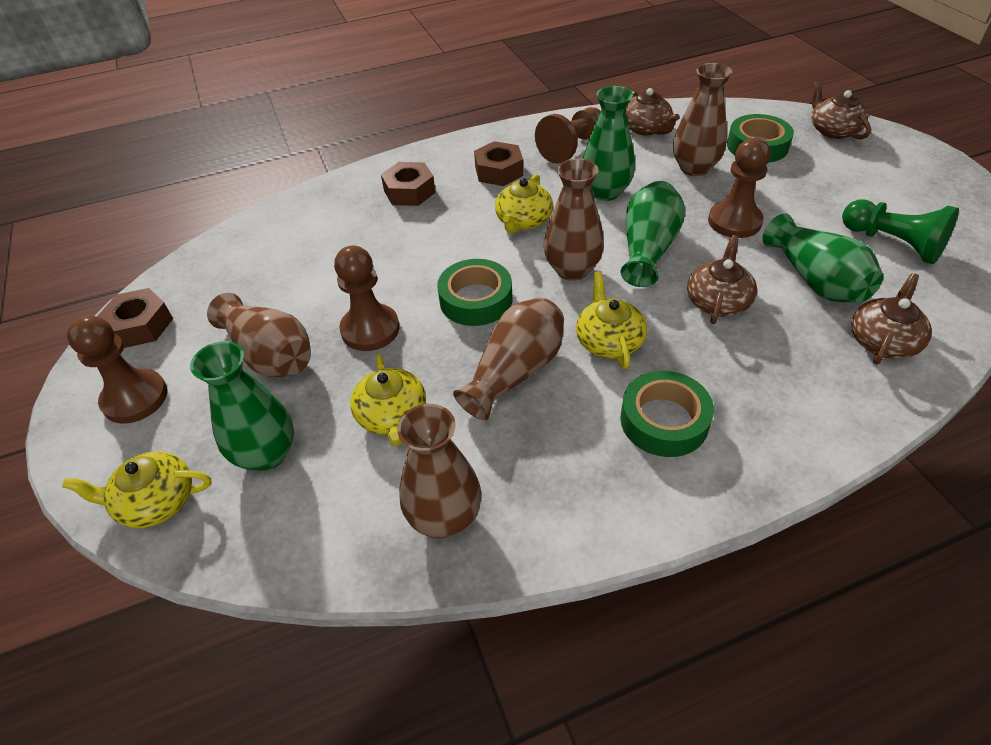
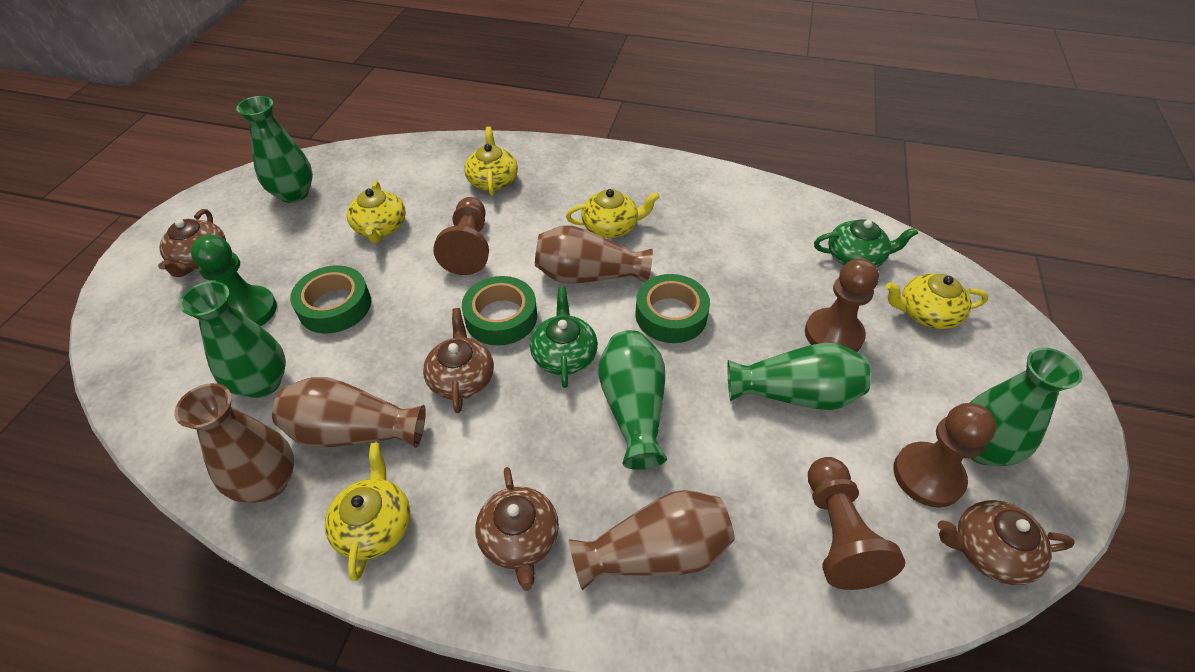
brown nut: 3 -> 0
brown vase: 5 -> 4
green teapot: 0 -> 2
green vase: 4 -> 5
yellow teapot: 4 -> 5

